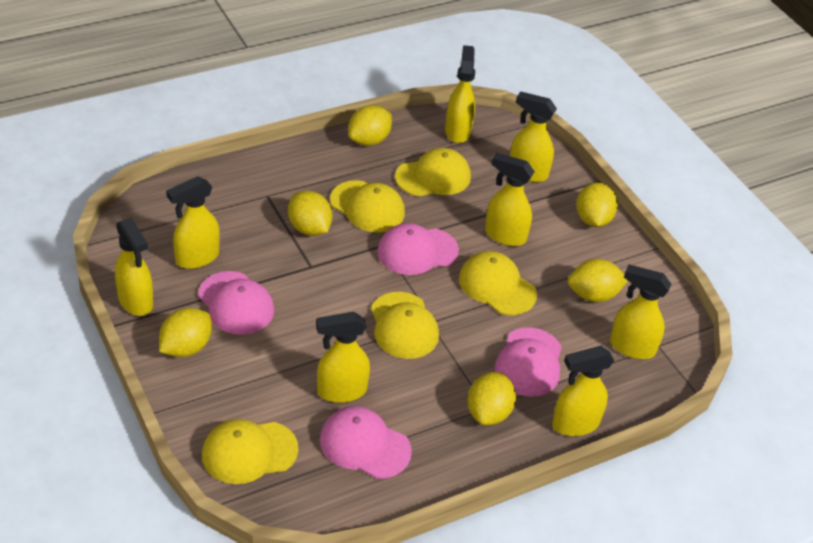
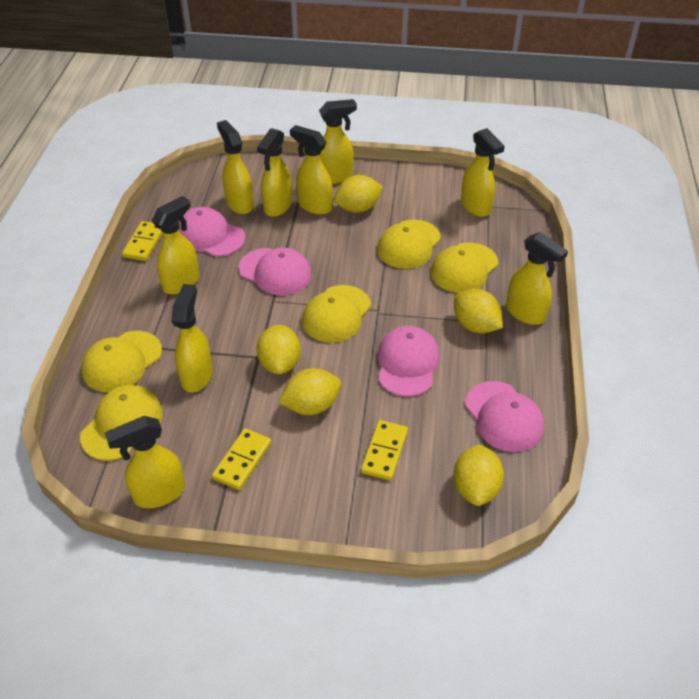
yellow domino: 0 -> 3
yellow lemon: 6 -> 5
yellow spray bottle: 8 -> 9

